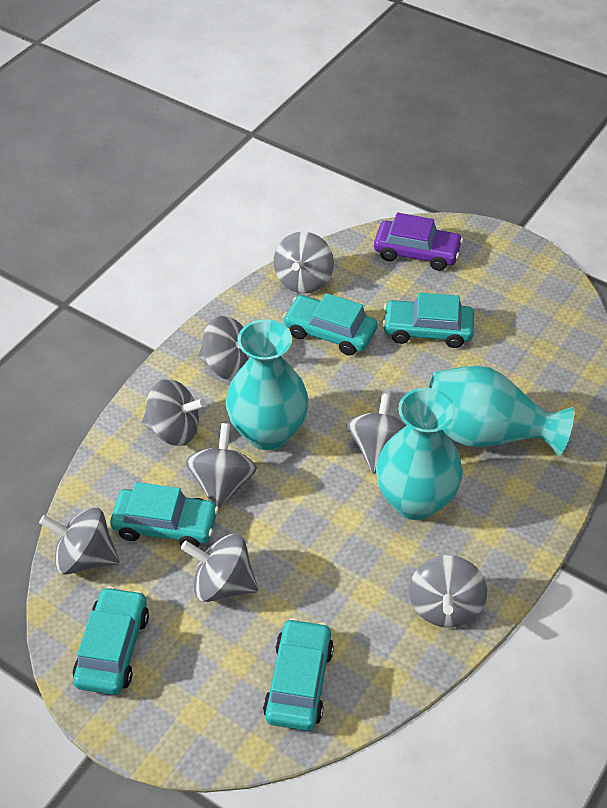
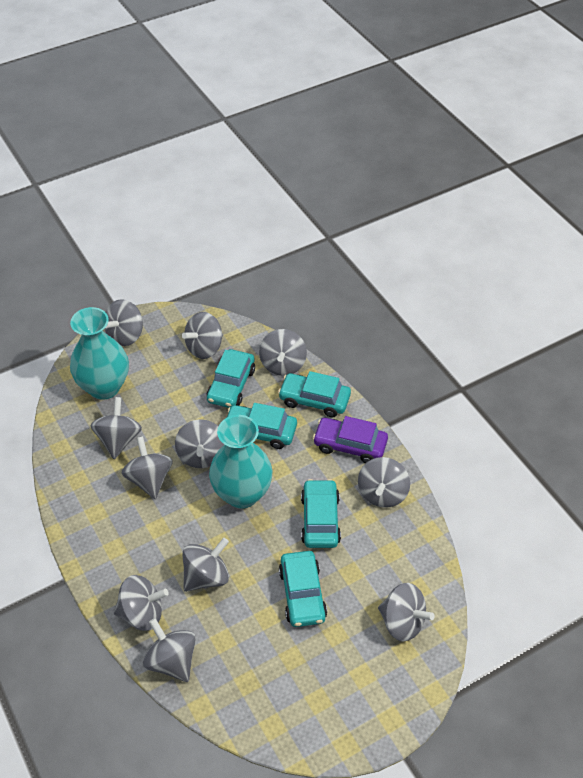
grey spinning top: 8 -> 11
turquoise vase: 3 -> 2

